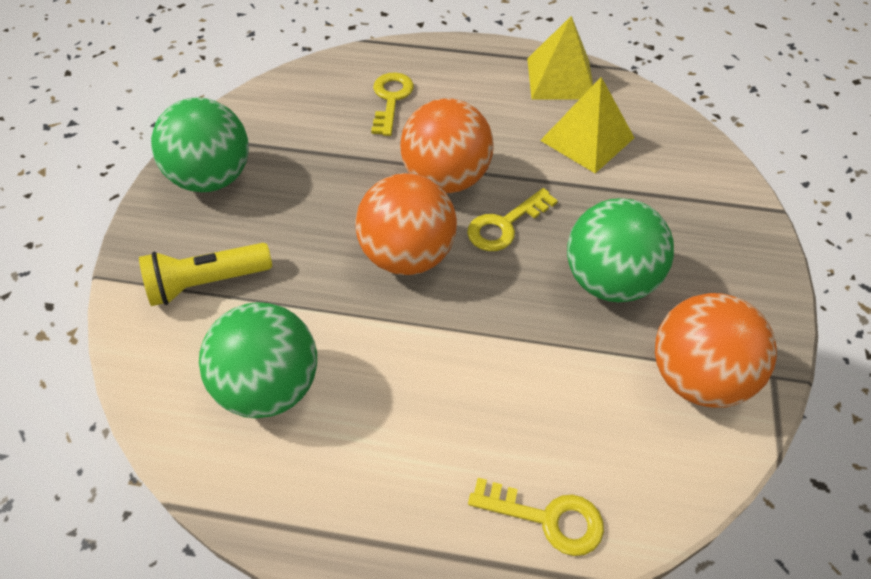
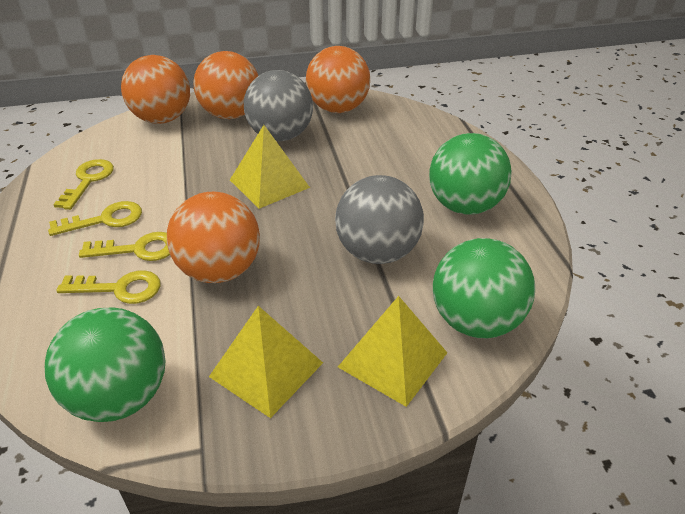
grey ball: 0 -> 2
orange ball: 3 -> 4
yellow flashlight: 1 -> 0
yellow key: 3 -> 4
yellow pyramid: 2 -> 3

